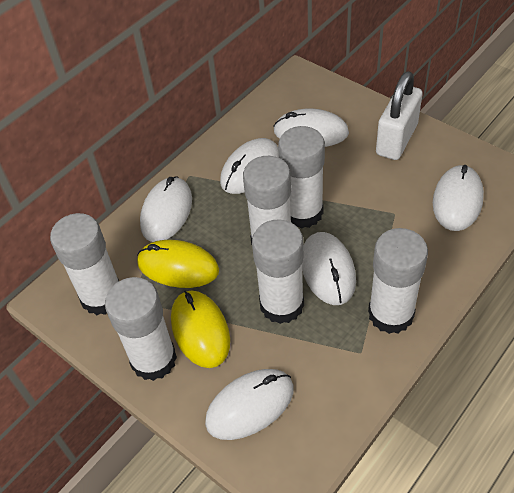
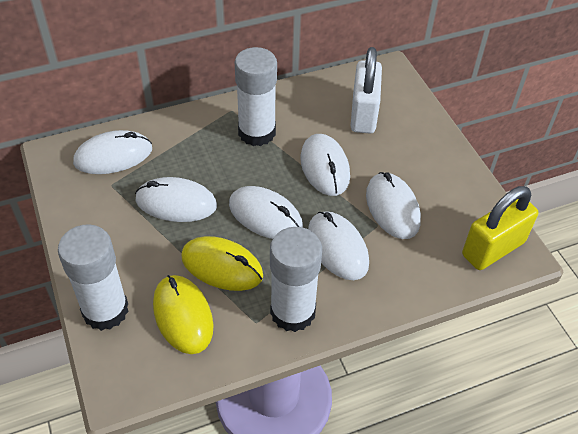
white glue stick: 6 -> 3
yellow padlock: 0 -> 1

